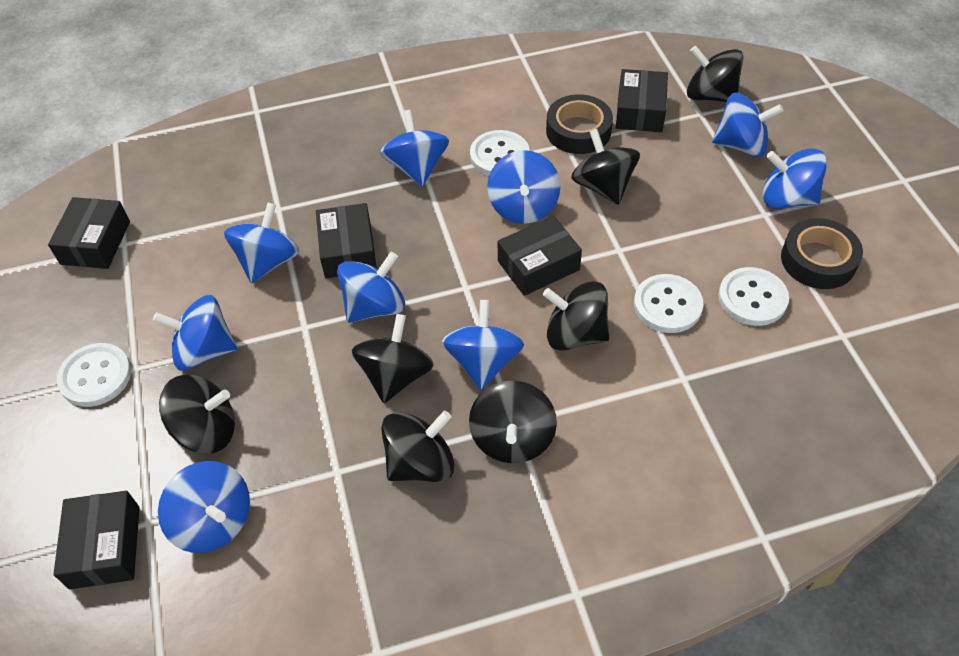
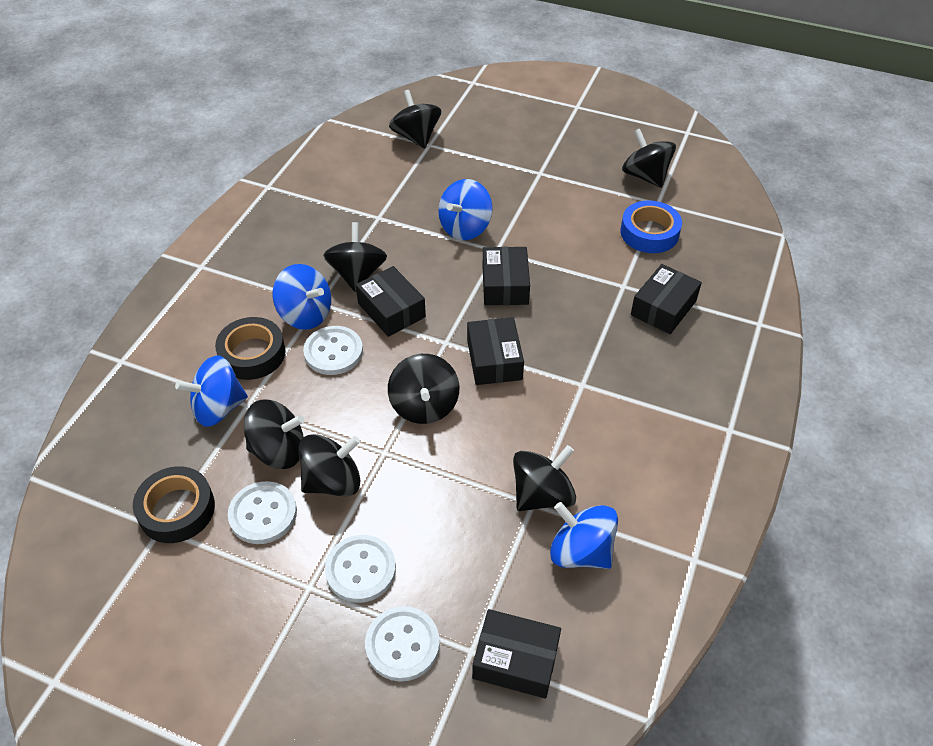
blue spinning top: 9 -> 4
blue tape: 0 -> 1

